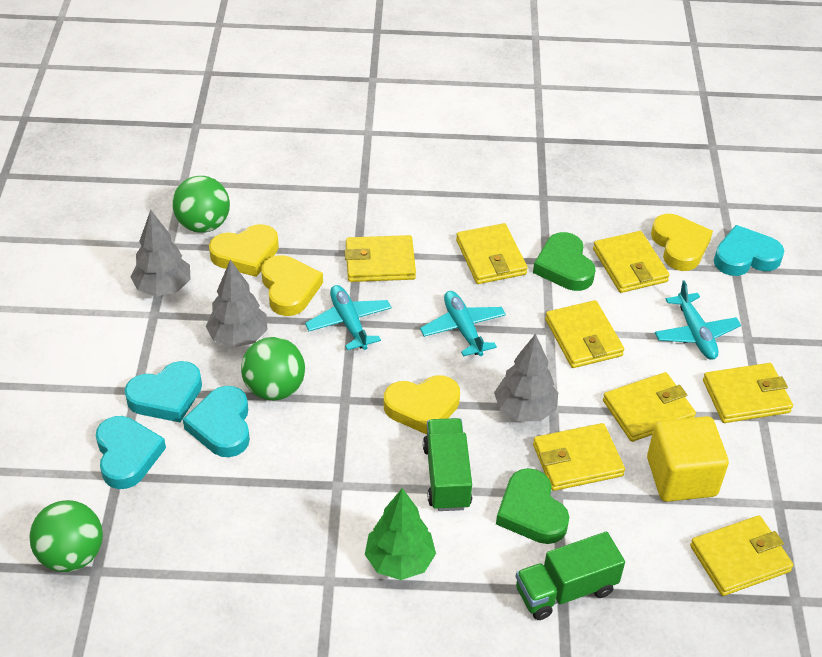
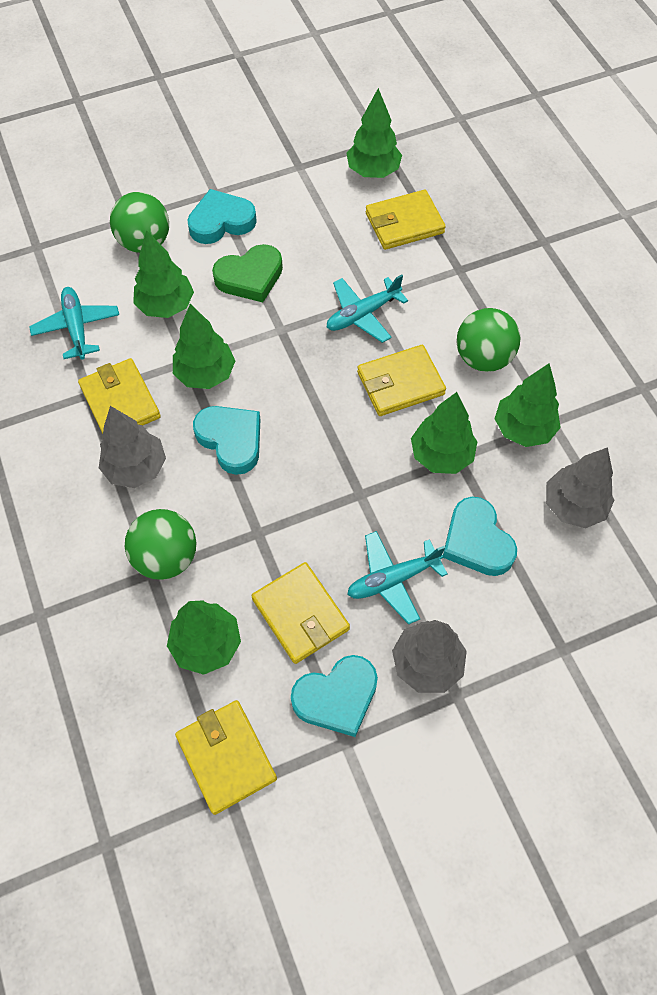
green heart: 2 -> 1
green tree: 1 -> 6
green truck: 2 -> 0
yellow cube: 1 -> 0
yellow heart: 4 -> 0
yellow wallet: 8 -> 5

